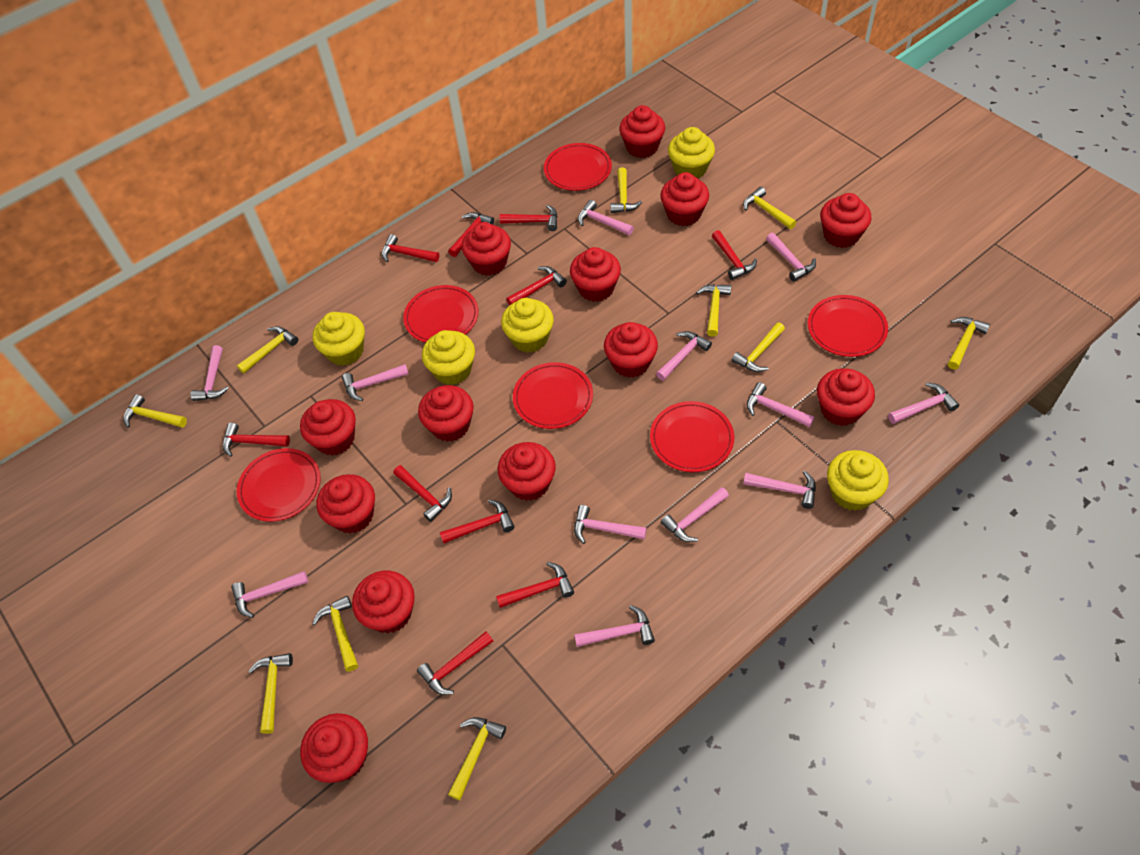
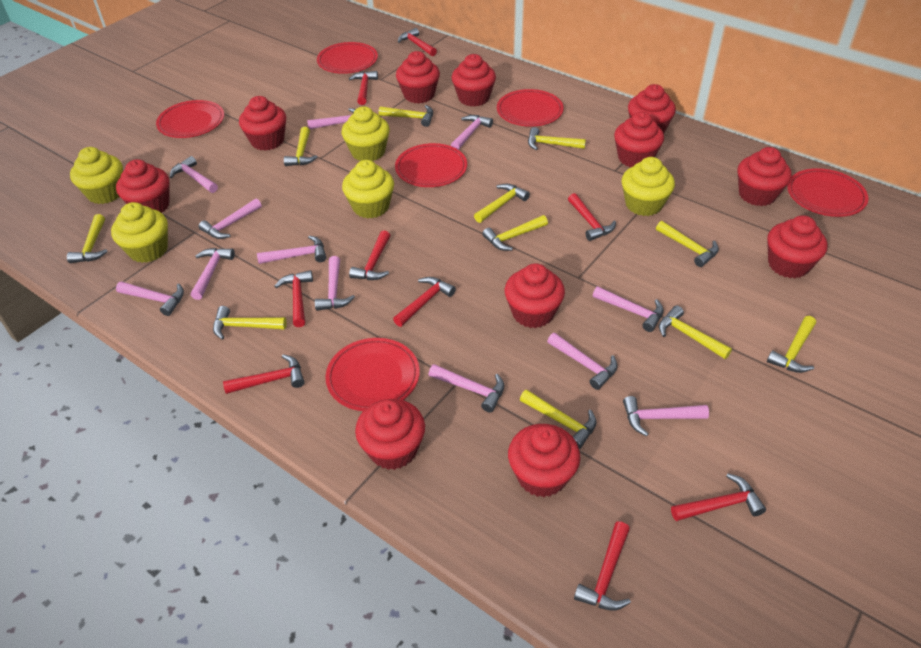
red cupcake: 13 -> 11
red hammer: 10 -> 9
yellow hammer: 10 -> 11

